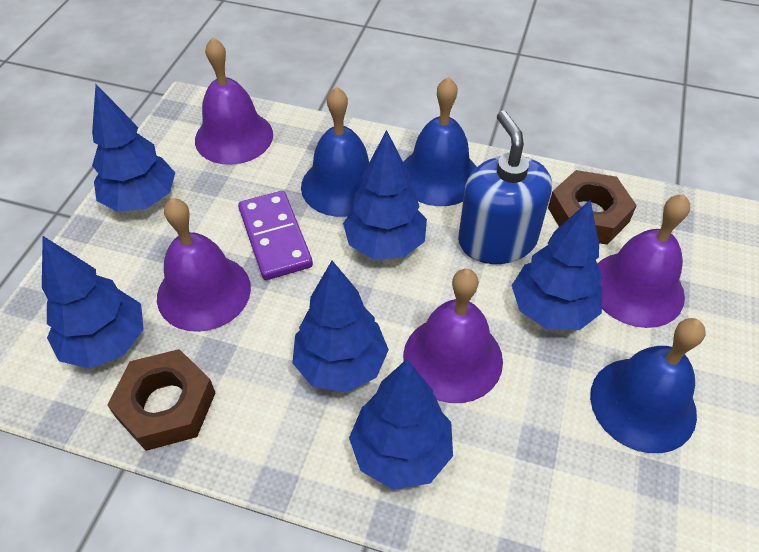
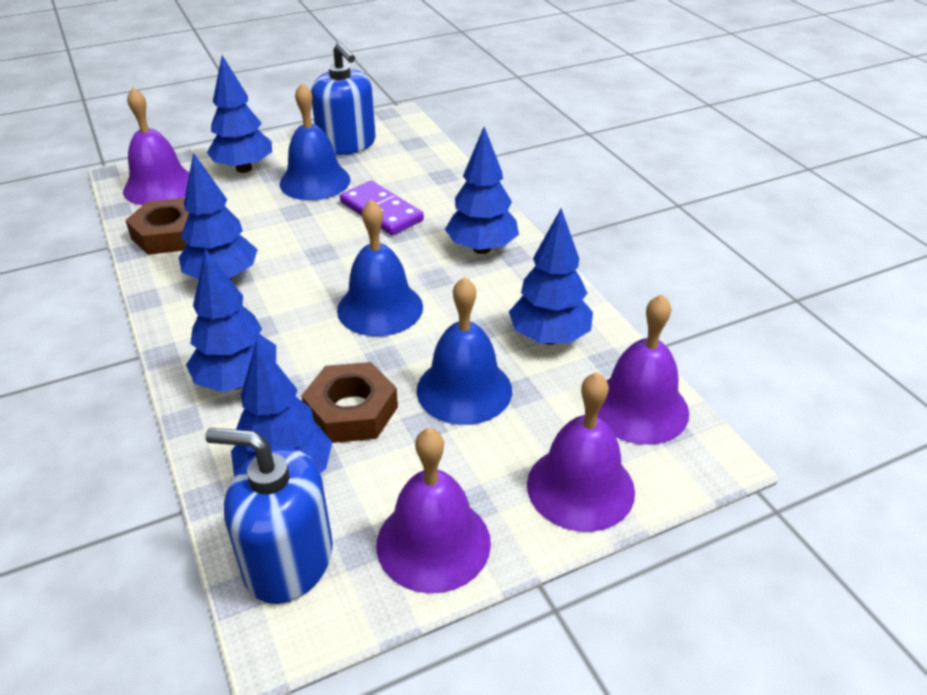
blue soap dispenser: 1 -> 2

